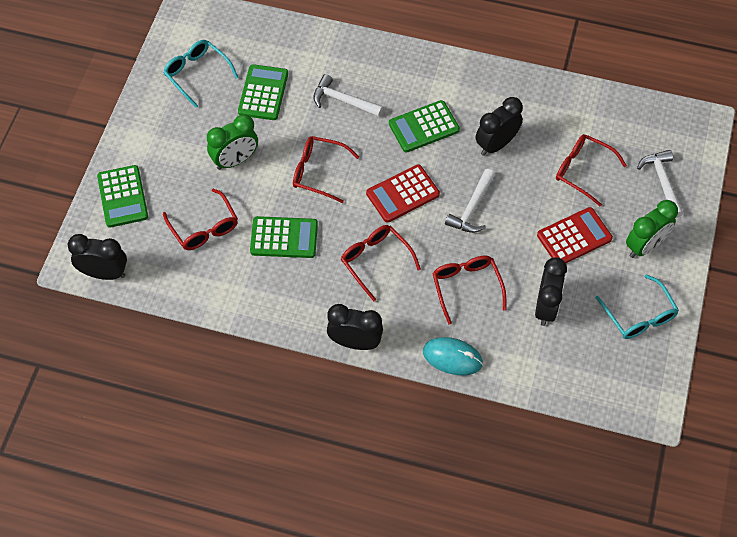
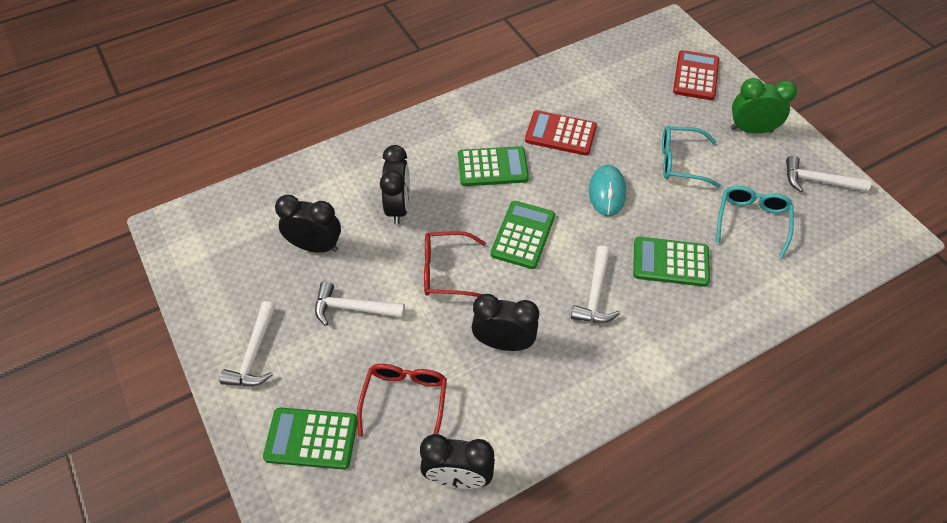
green clock: 2 -> 1
red glasses: 5 -> 2
white hammer: 3 -> 4

